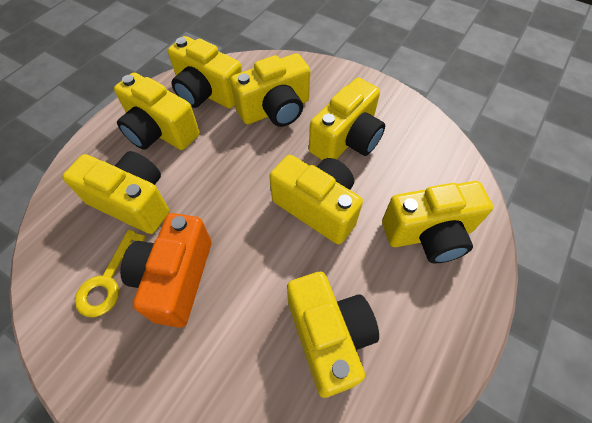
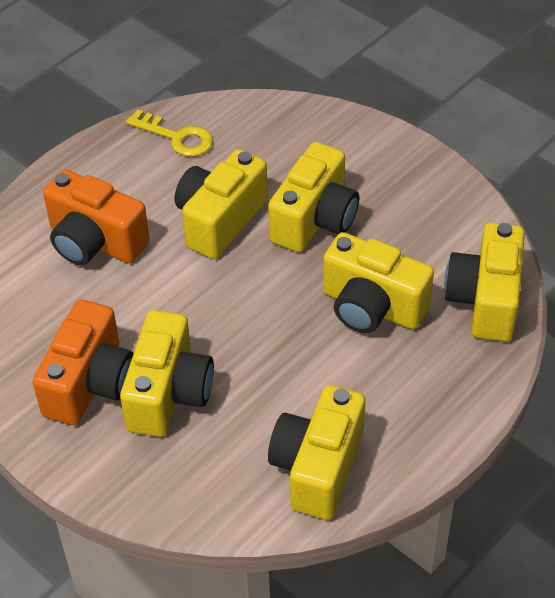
orange camera: 1 -> 2
yellow camera: 8 -> 6

